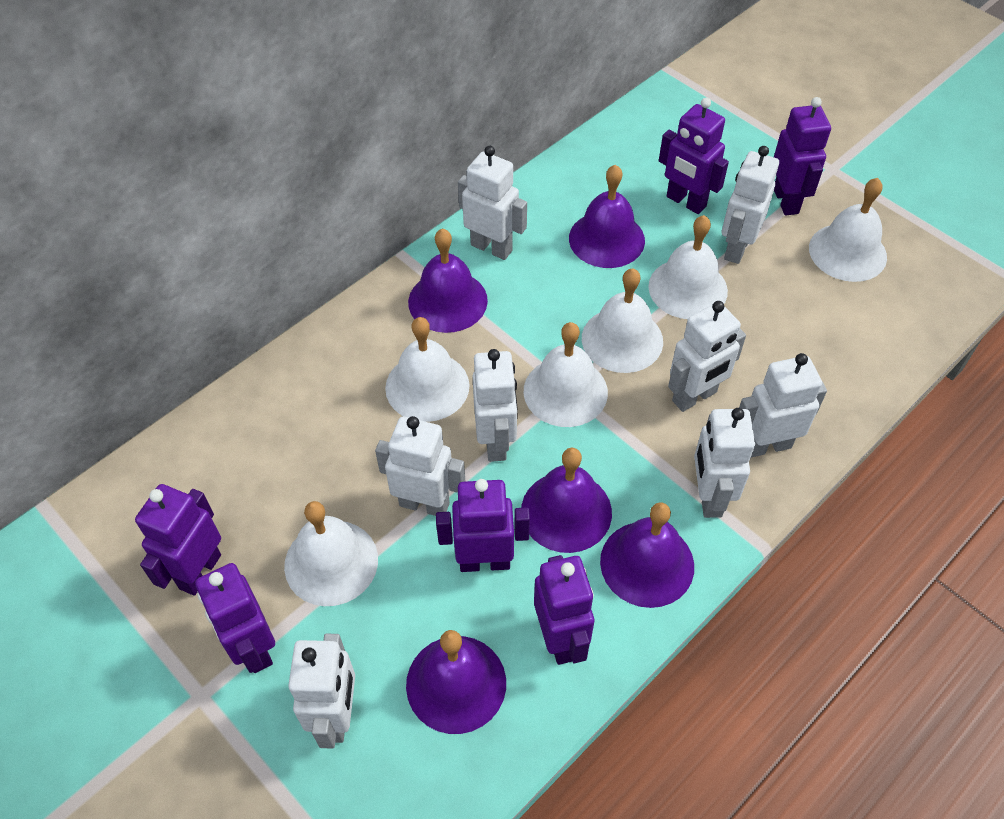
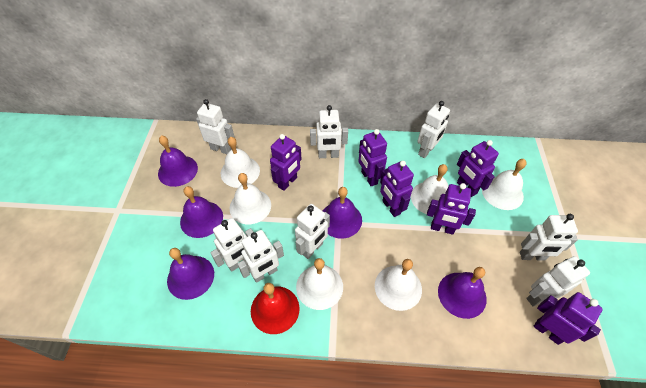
red bell: 0 -> 1

